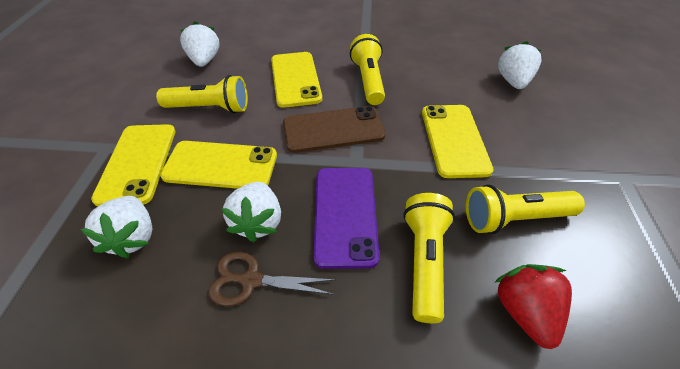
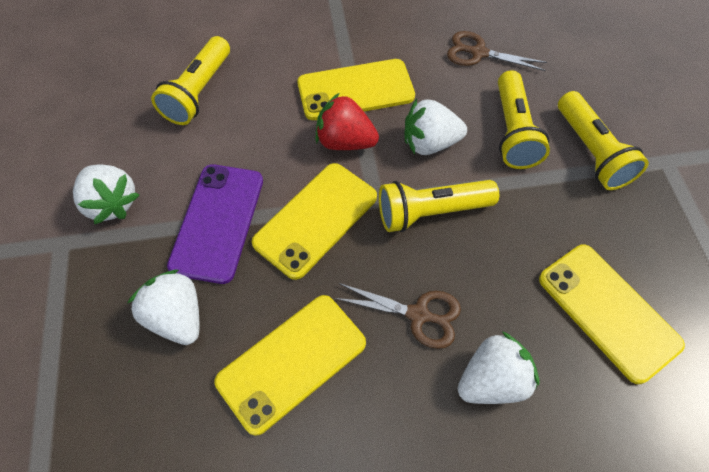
brown phone: 1 -> 0
brown scissors: 1 -> 2

